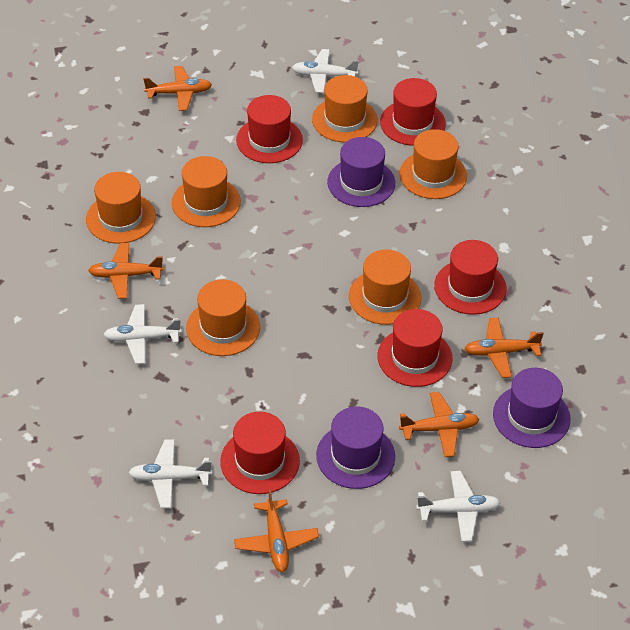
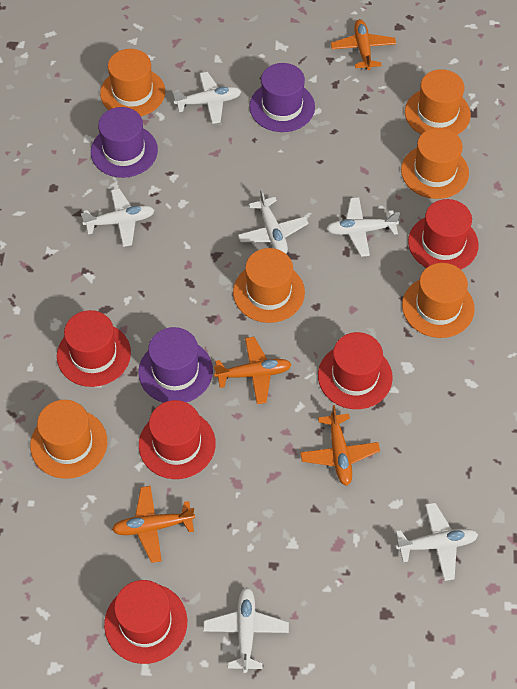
orange plane: 5 -> 4
white plane: 4 -> 6

